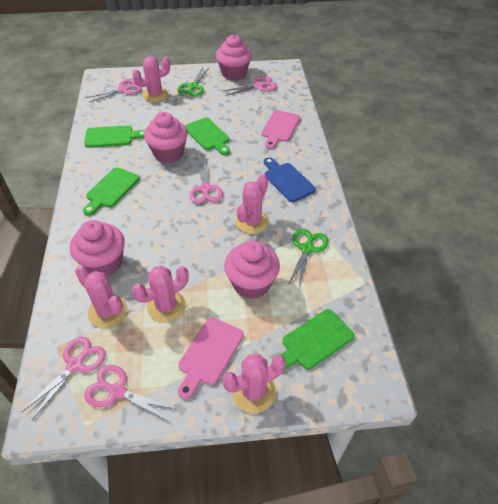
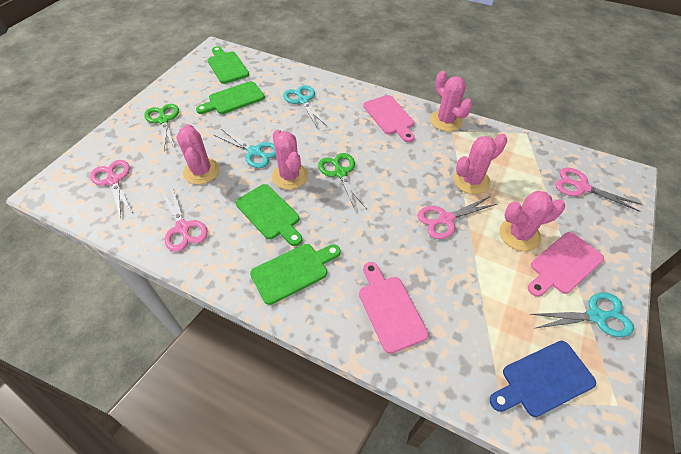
pink cupcake: 4 -> 0
pink cutting board: 2 -> 3
pink scissors: 5 -> 4
turquoise scissors: 0 -> 3

